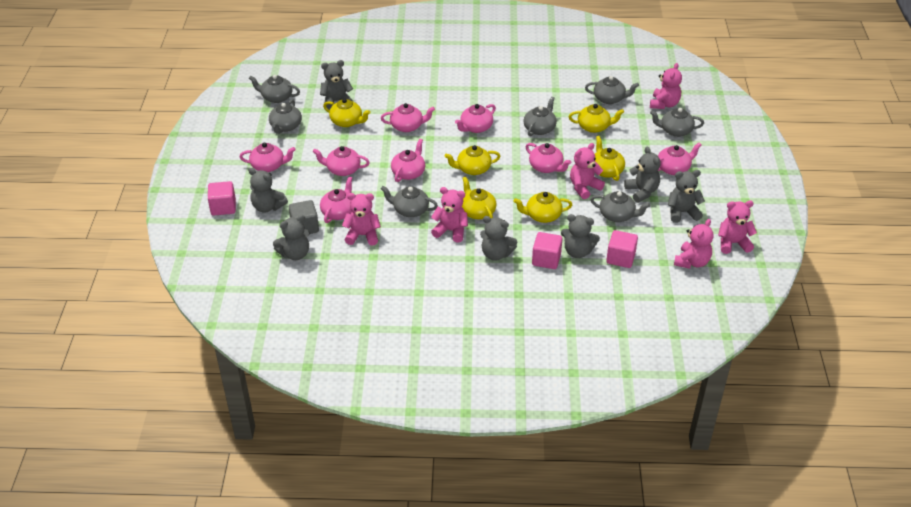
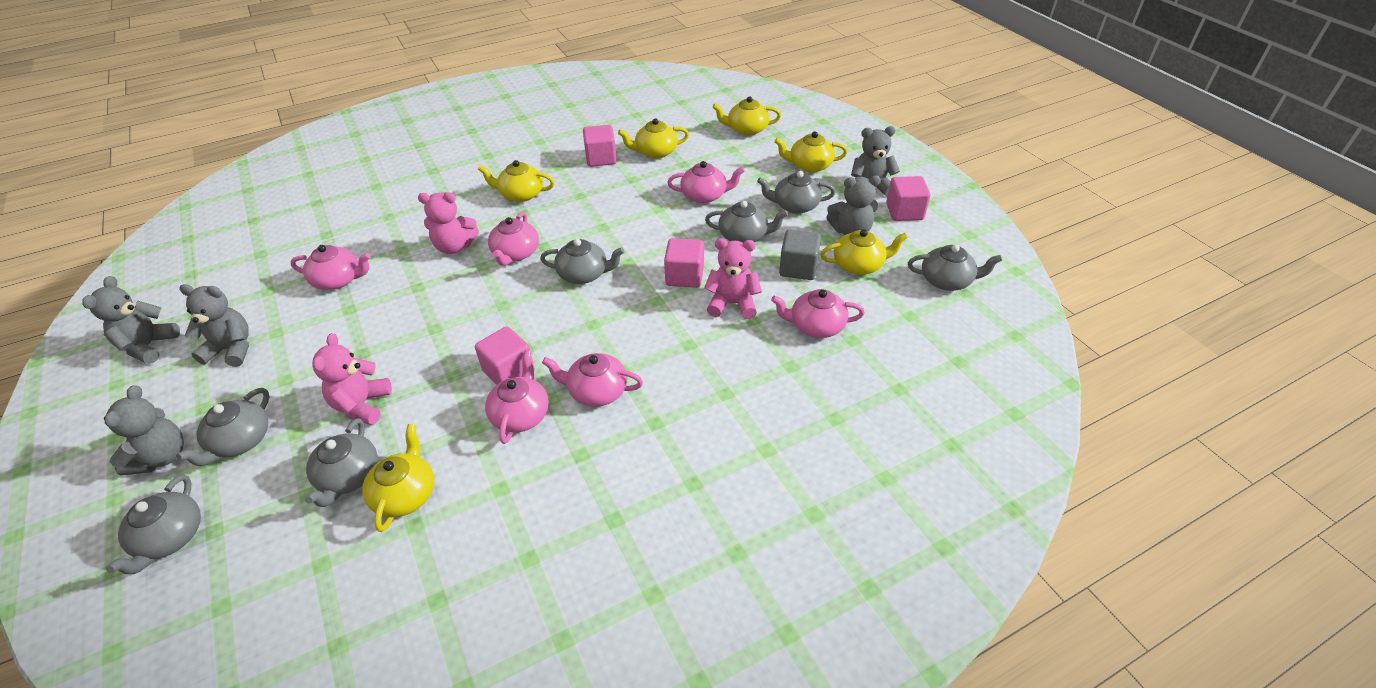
grey teddy bear: 7 -> 5
pink cube: 3 -> 4
pink teapot: 8 -> 6
pink teddy bear: 6 -> 3

